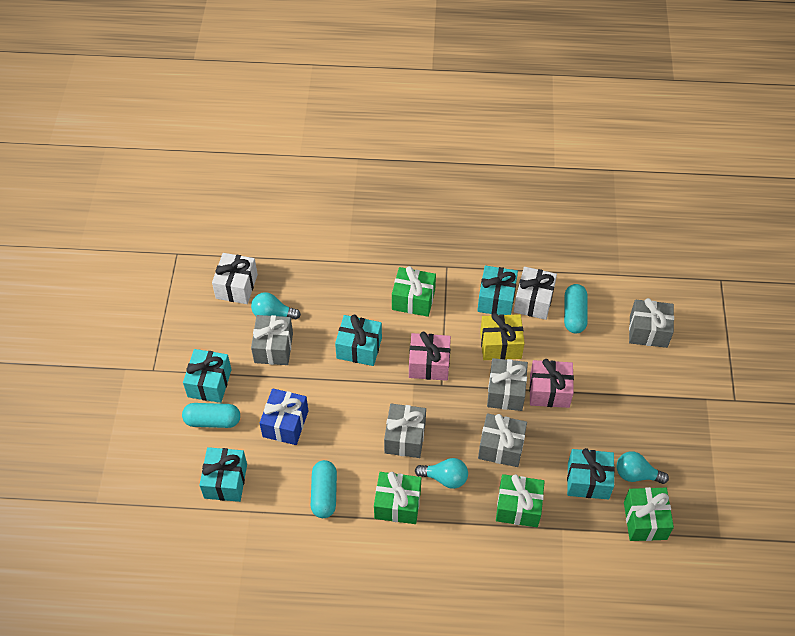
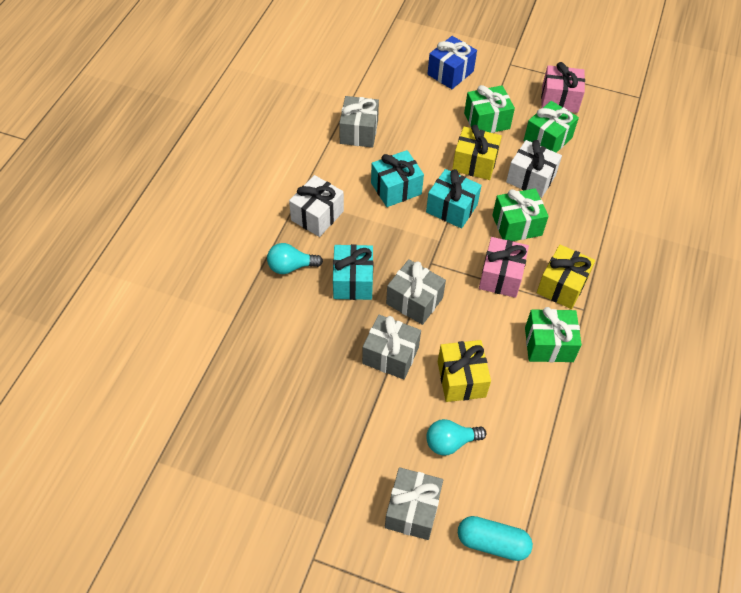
grey gift: 5 -> 4
turquoise capsule: 3 -> 1
turquoise gift: 5 -> 3
turquoise light bulb: 3 -> 2
yellow gift: 1 -> 3

